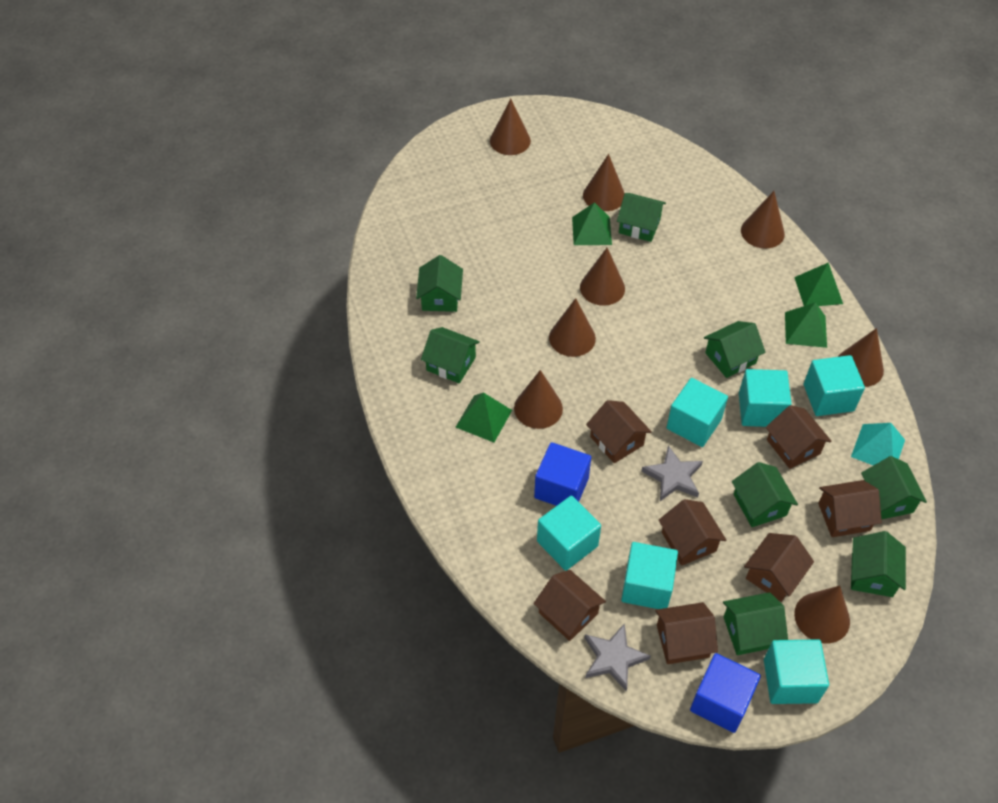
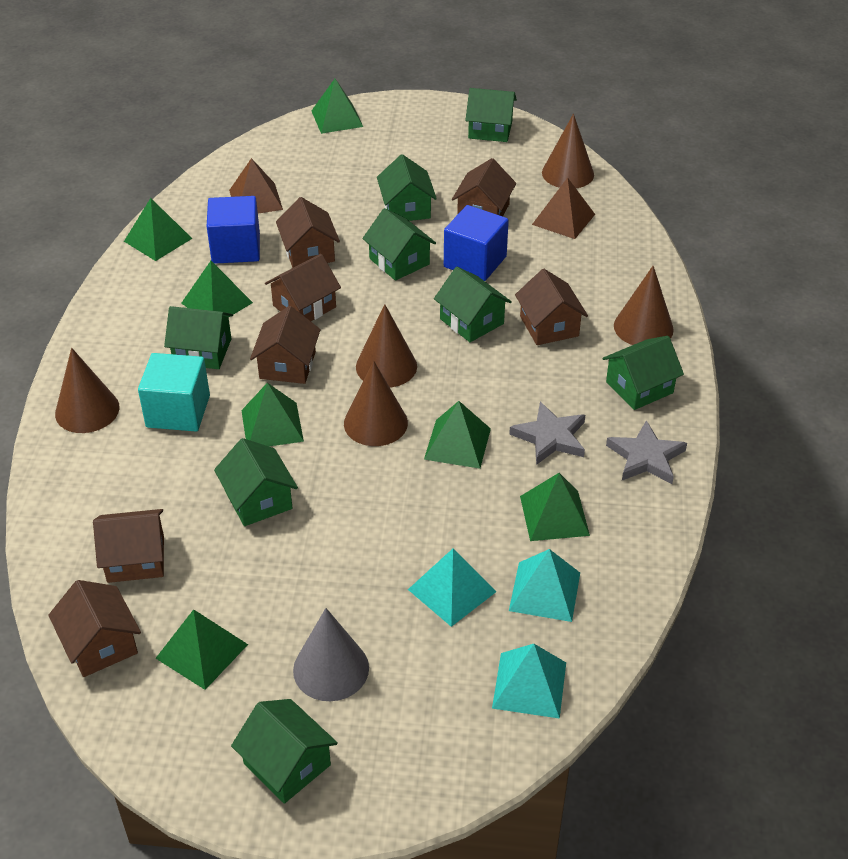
brown cone: 8 -> 5
brown pyramid: 0 -> 2
green pyramid: 4 -> 7
grey cone: 0 -> 1
turquoise cube: 6 -> 1
turquoise pyramid: 1 -> 3

